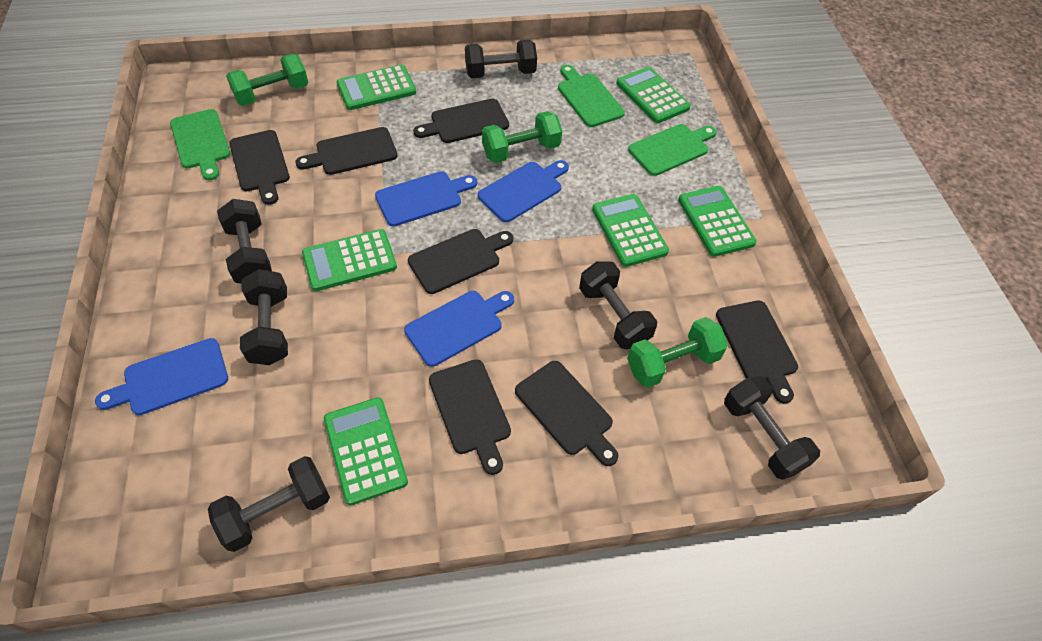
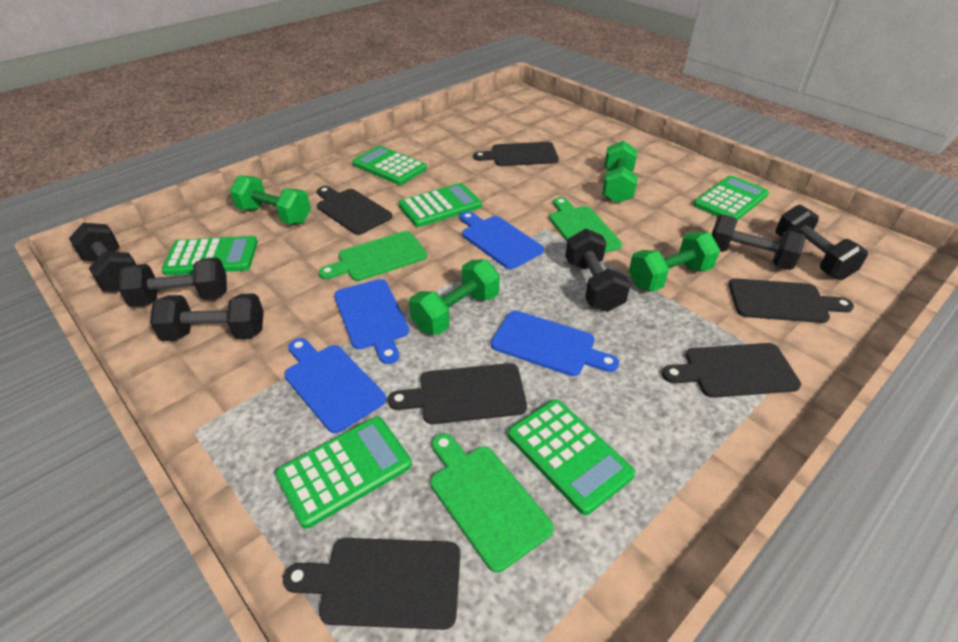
black cutting board: 7 -> 6
green dumbbell: 3 -> 4

